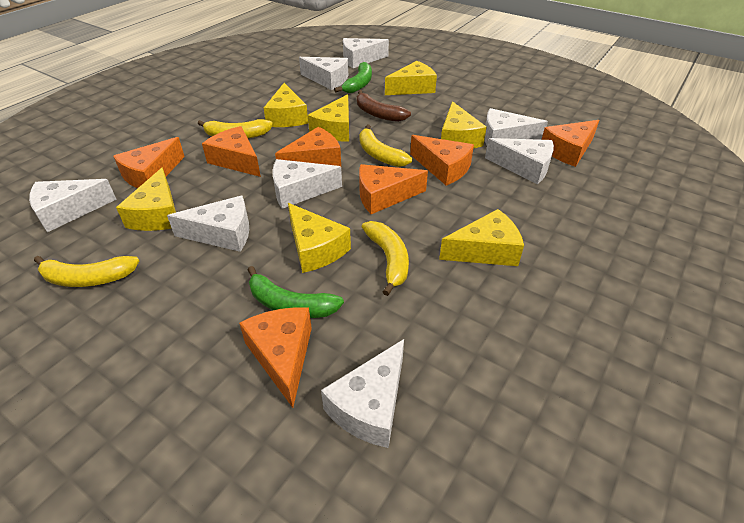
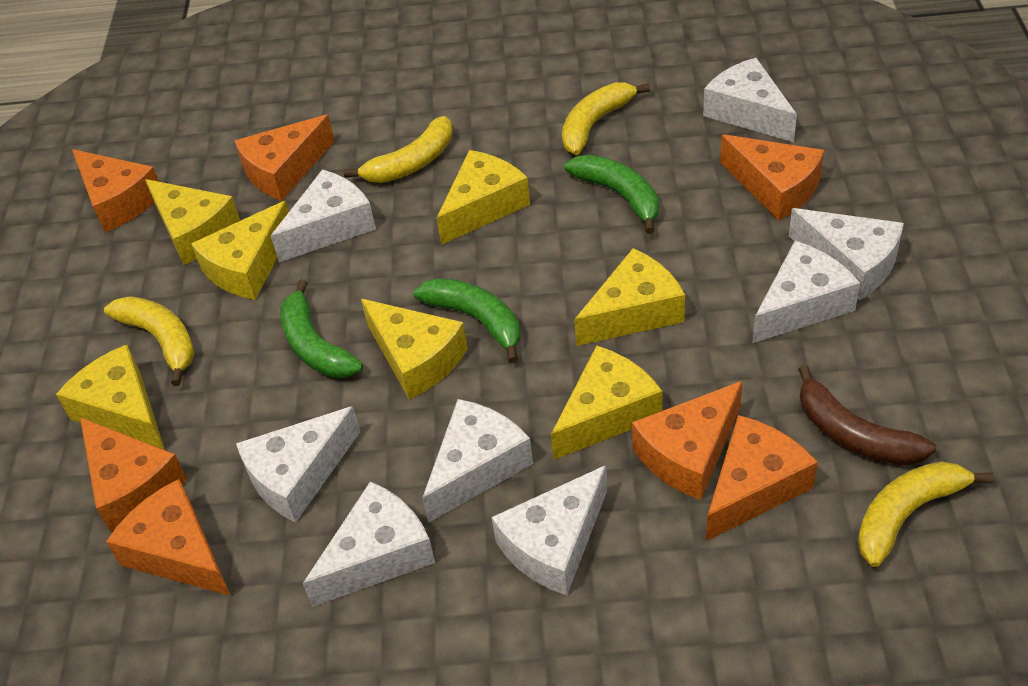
green banana: 2 -> 3

